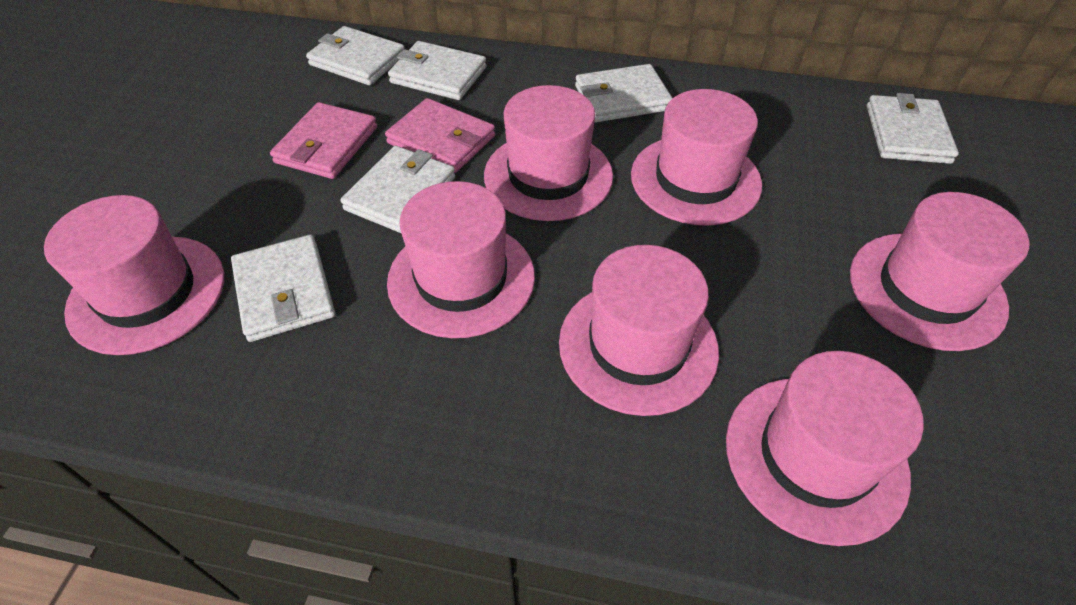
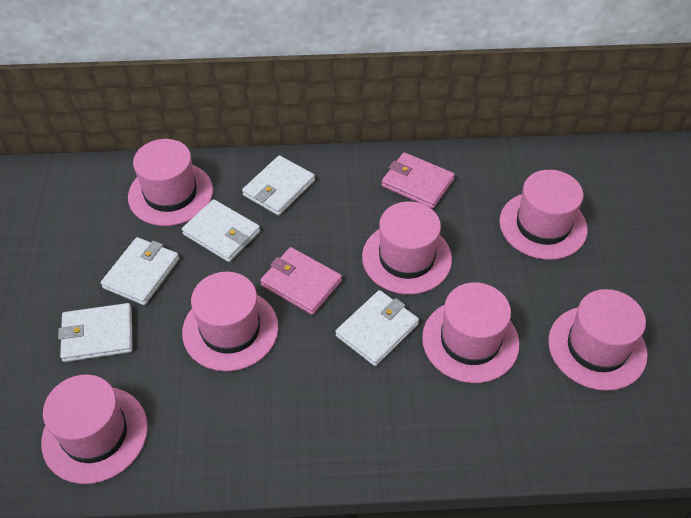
white wallet: 6 -> 5

